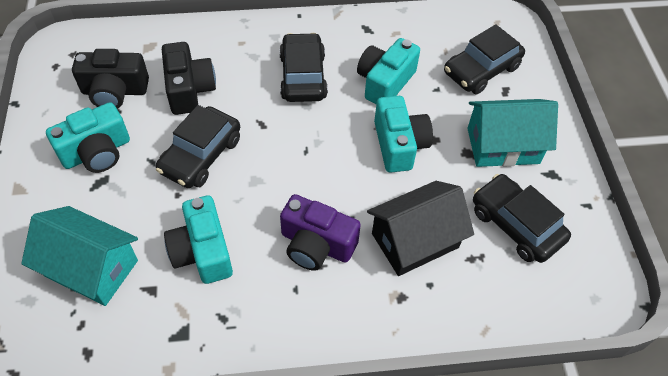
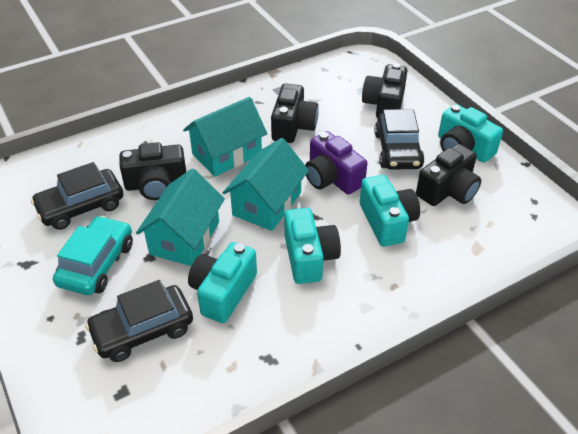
black camera: 2 -> 4
black car: 4 -> 3
black house: 1 -> 0
turquoise car: 0 -> 1
turquoise house: 2 -> 3

